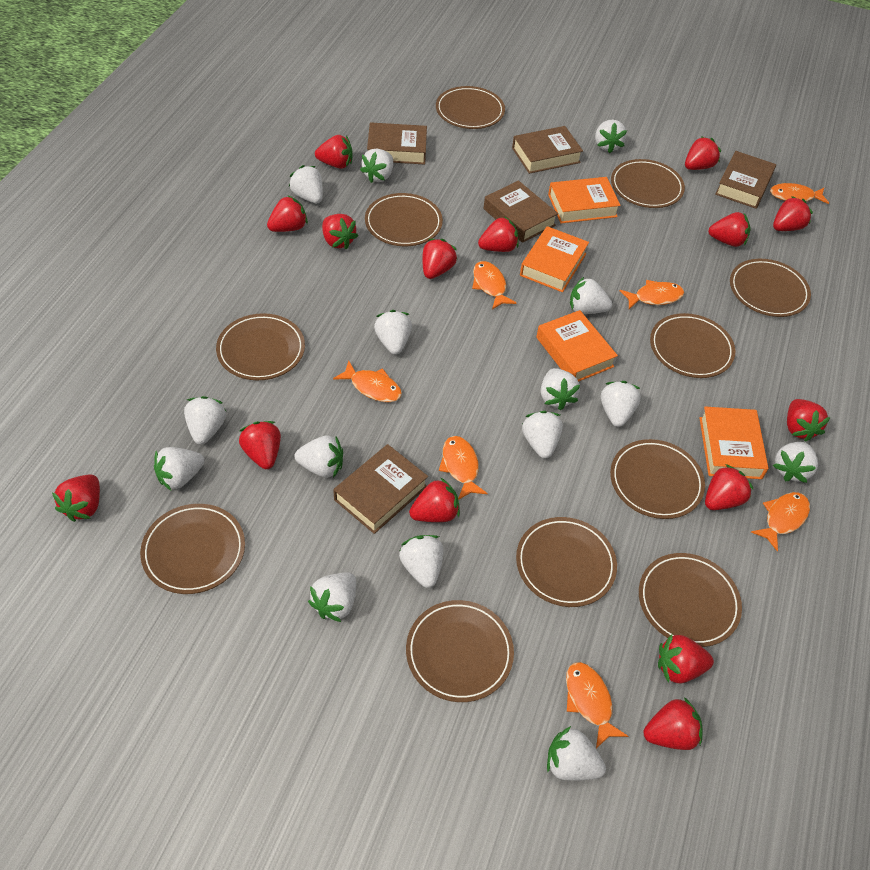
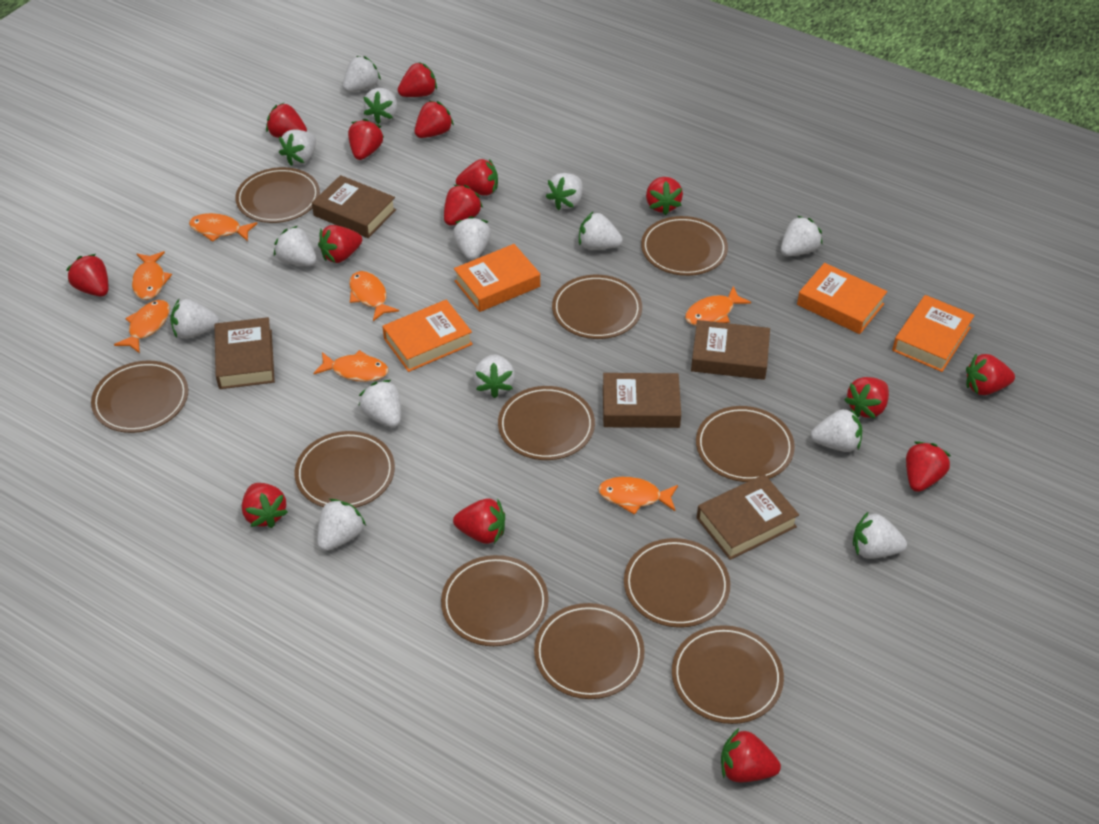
white strawberry: 15 -> 14

